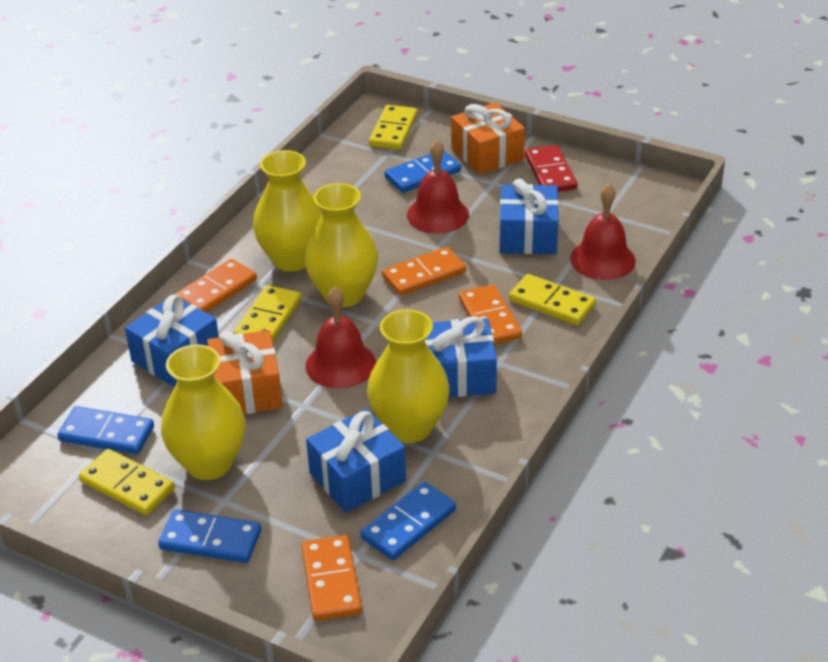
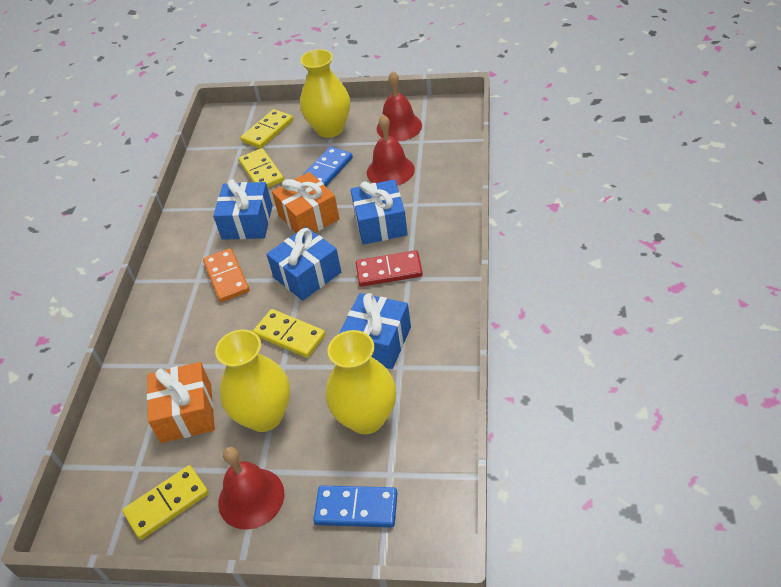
blue domino: 4 -> 2
orange domino: 4 -> 1
yellow vase: 4 -> 3

